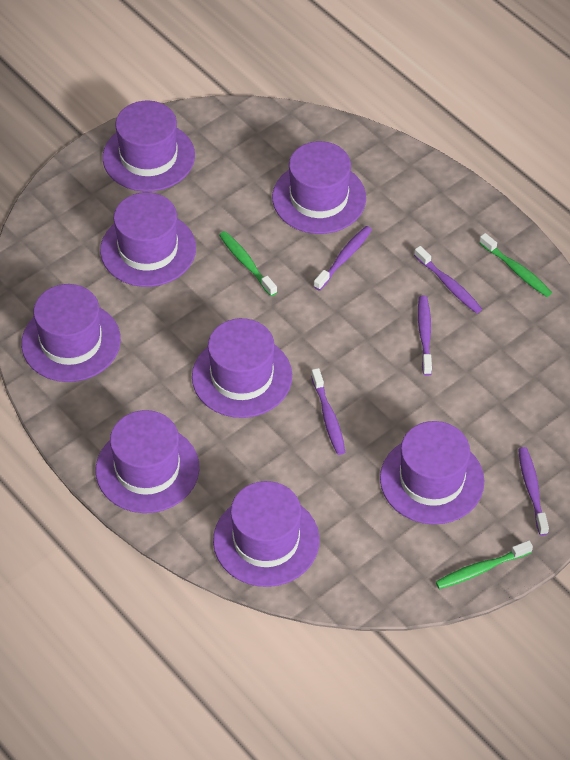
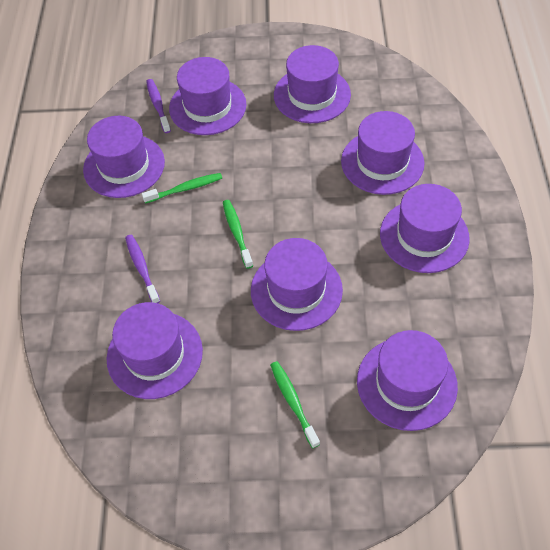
purple toothbrush: 5 -> 2

